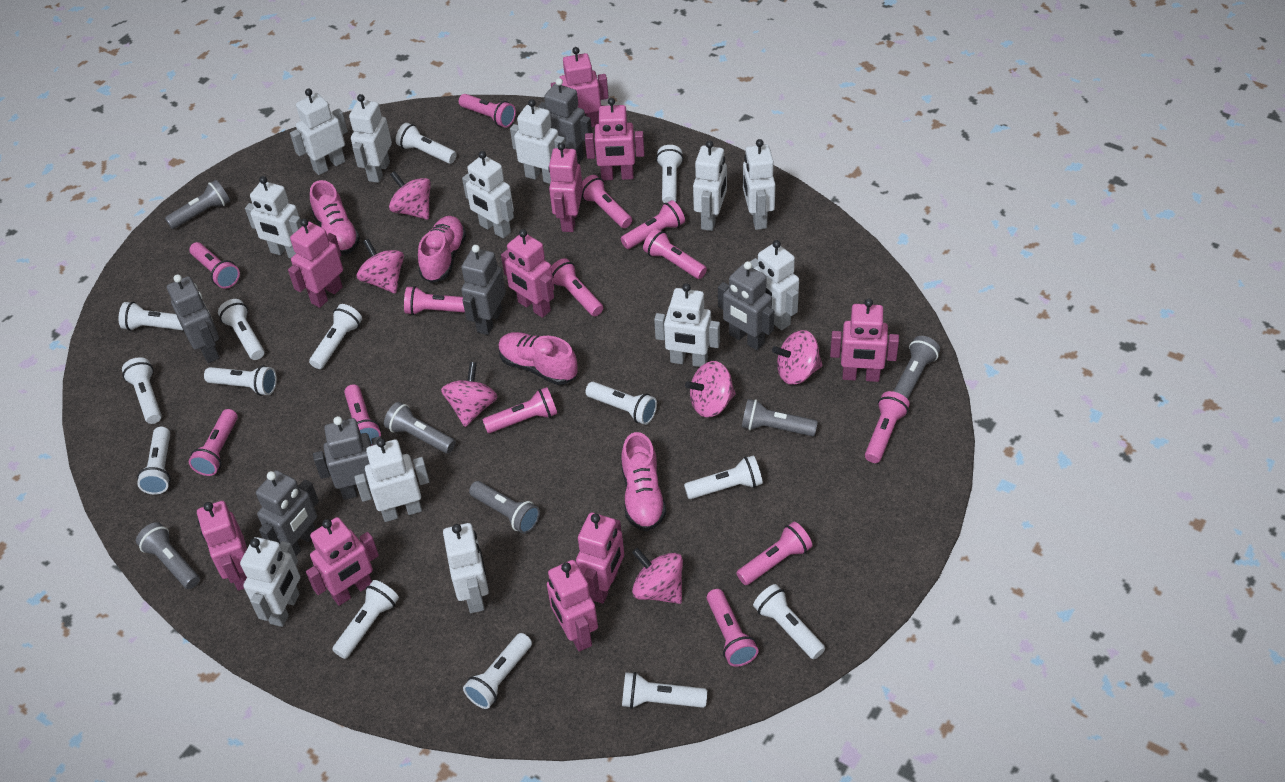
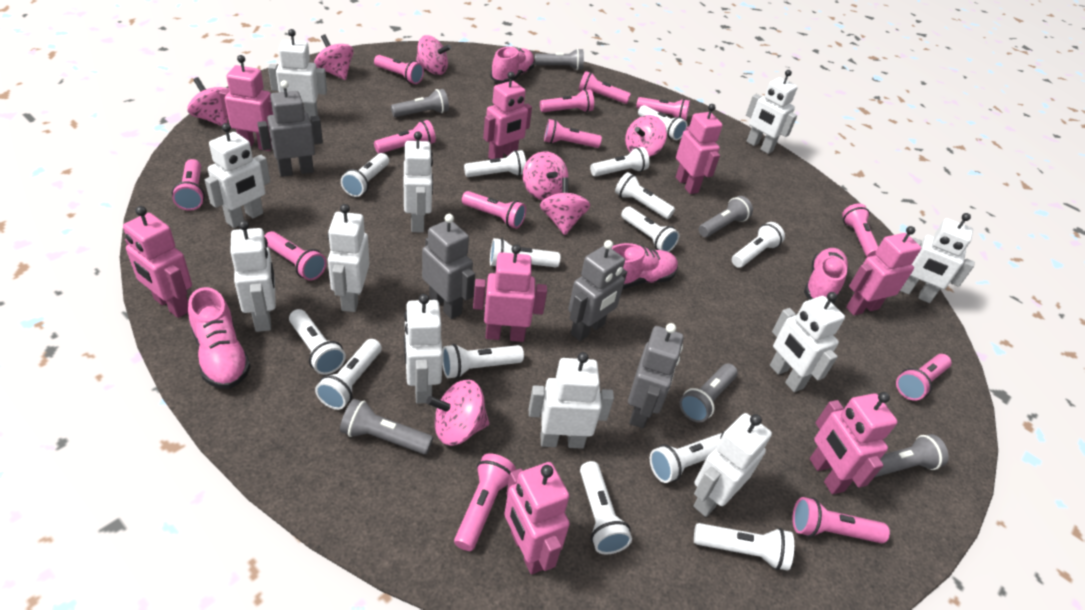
grey robot: 6 -> 4
pink robot: 10 -> 8
pink spinning top: 6 -> 7
white robot: 12 -> 11

